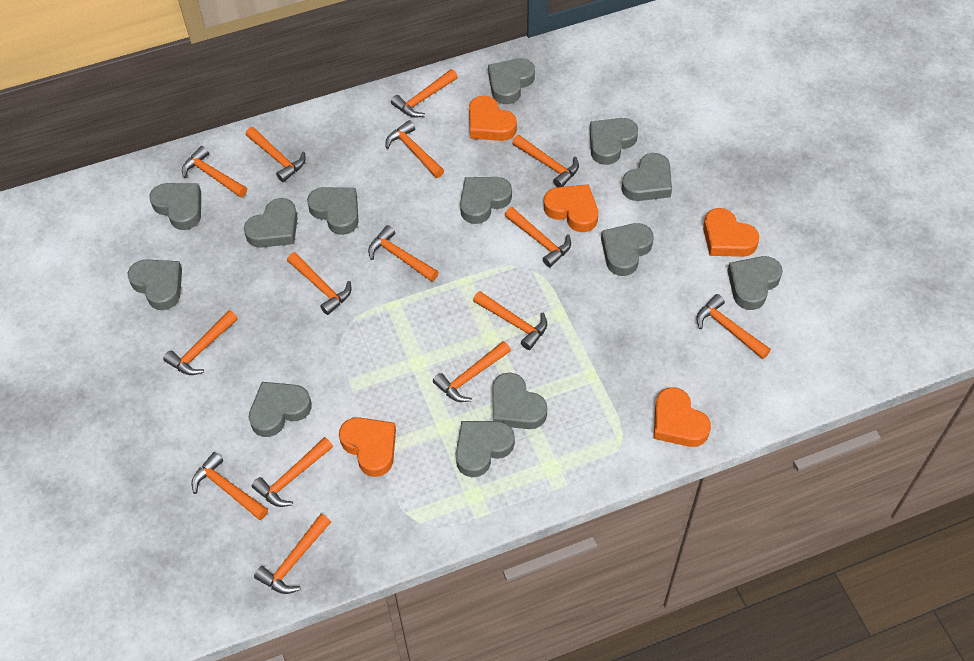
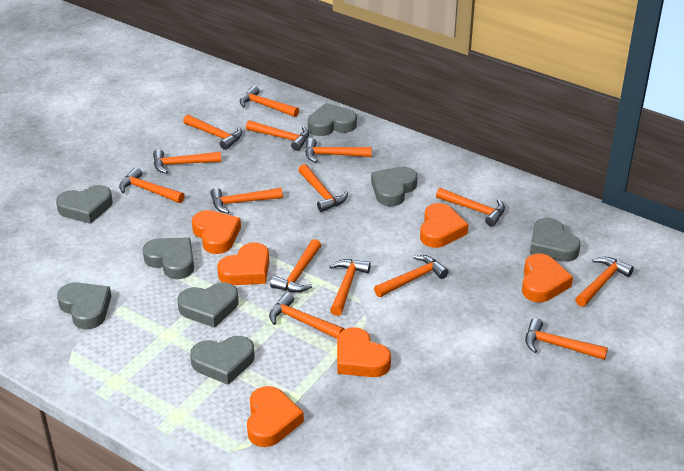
grey heart: 13 -> 8
orange heart: 5 -> 6

